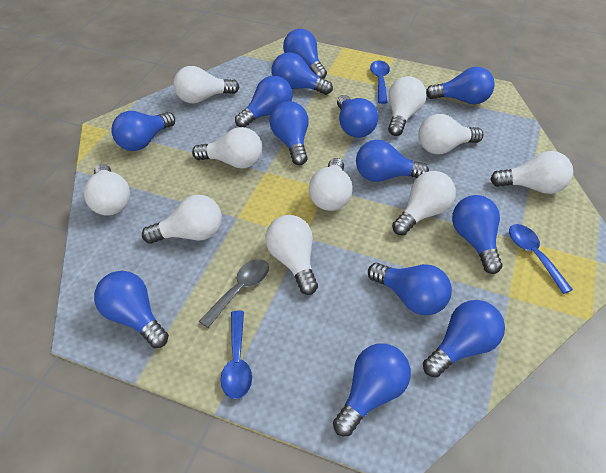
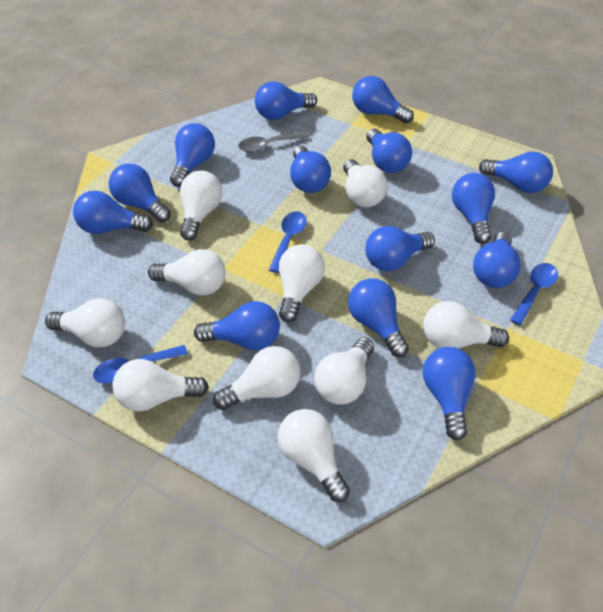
blue light bulb: 13 -> 14

